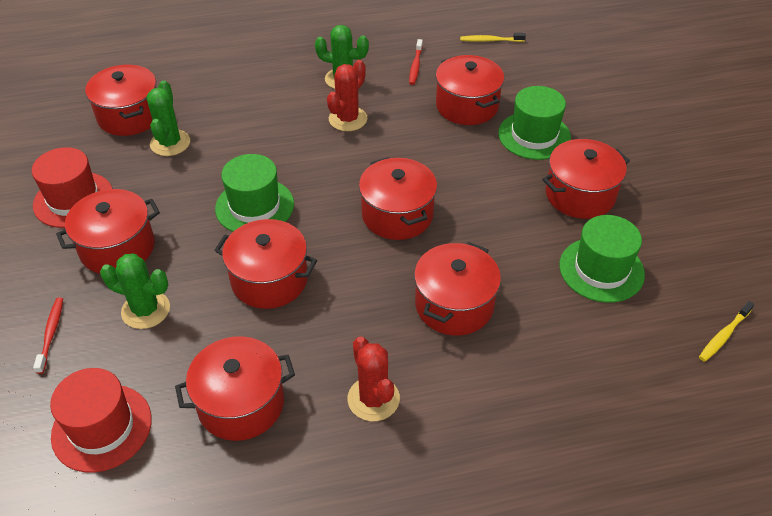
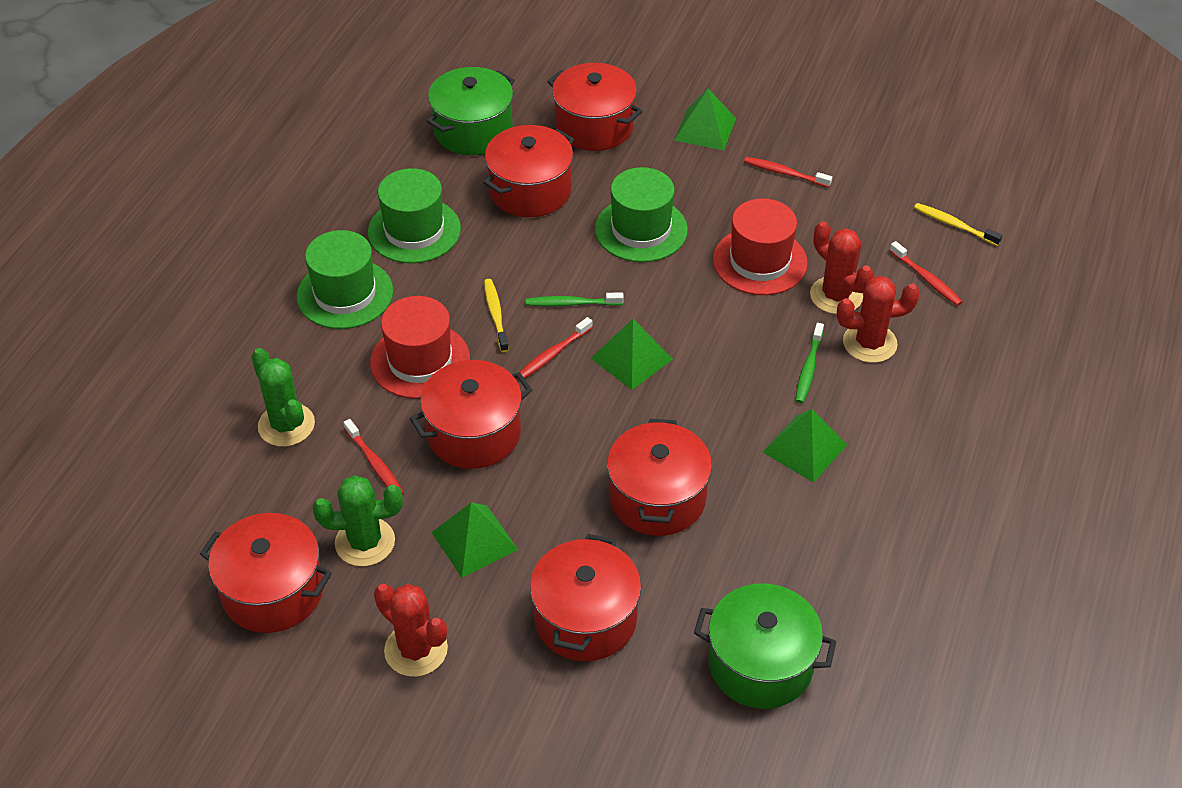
green cactus: 3 -> 2
green pot: 0 -> 2
green pyramid: 0 -> 4
green toothbrush: 0 -> 2
red cactus: 2 -> 3
red pot: 8 -> 6
red toothbrush: 2 -> 4

